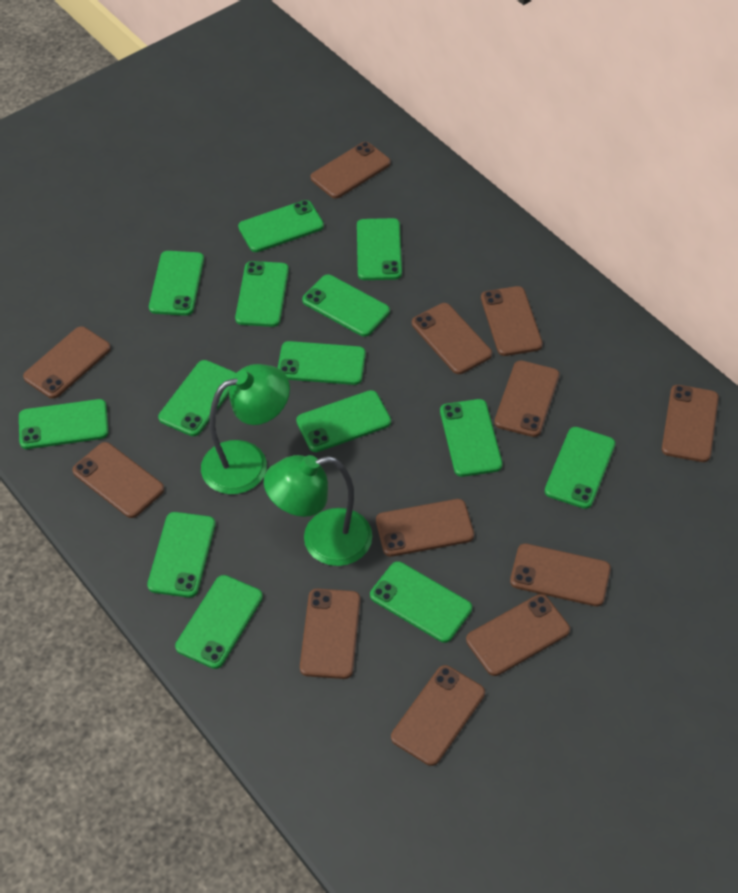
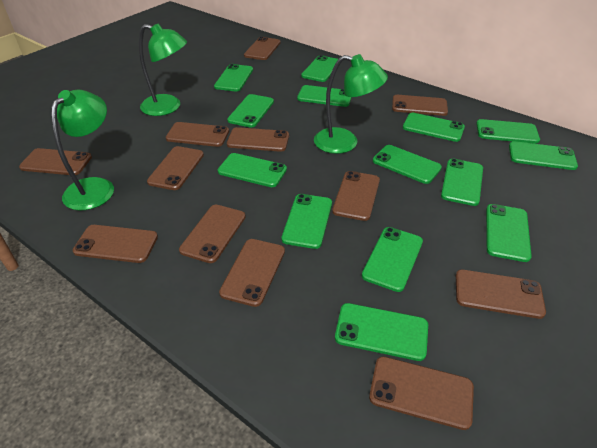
green lamp: 2 -> 3

